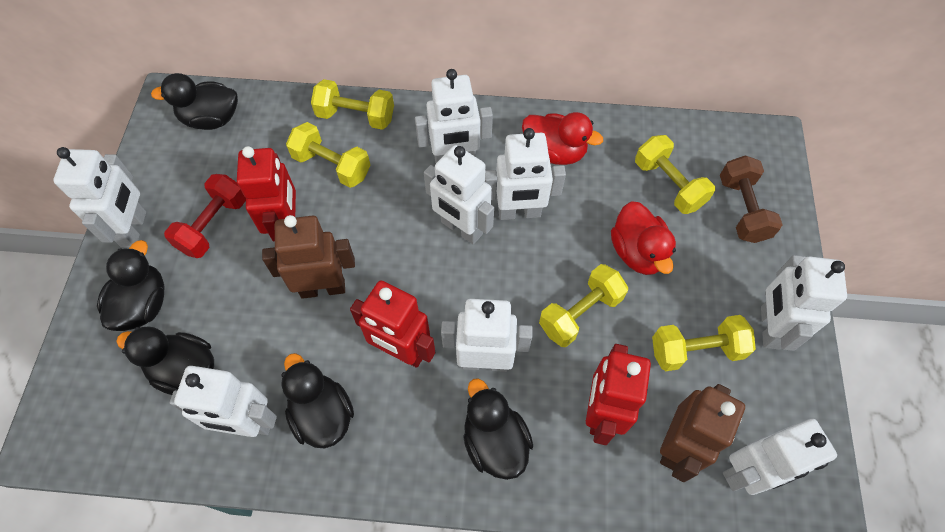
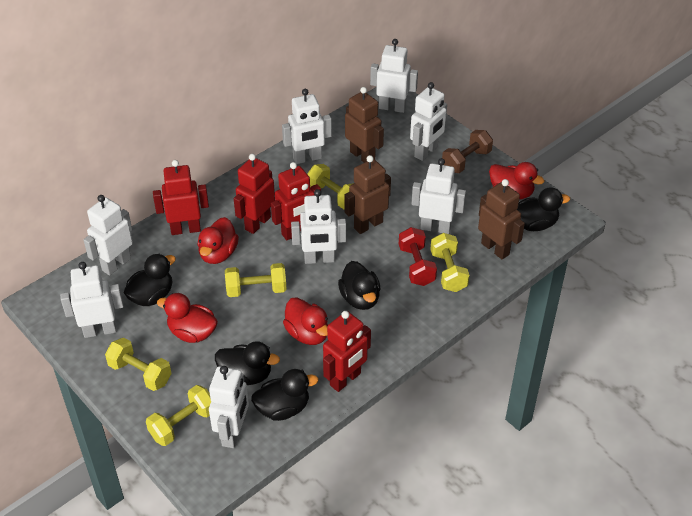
brown robot: 2 -> 3
red duck: 2 -> 4
red robot: 3 -> 4

